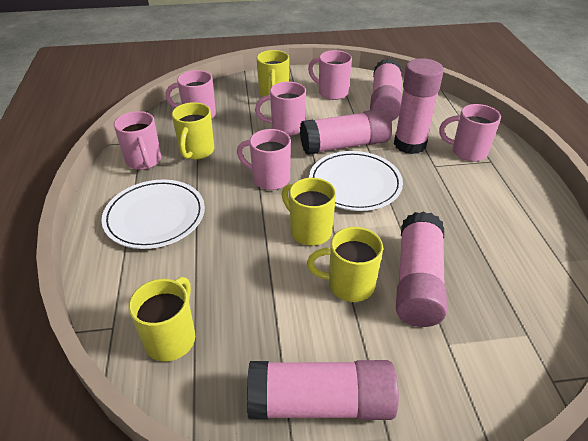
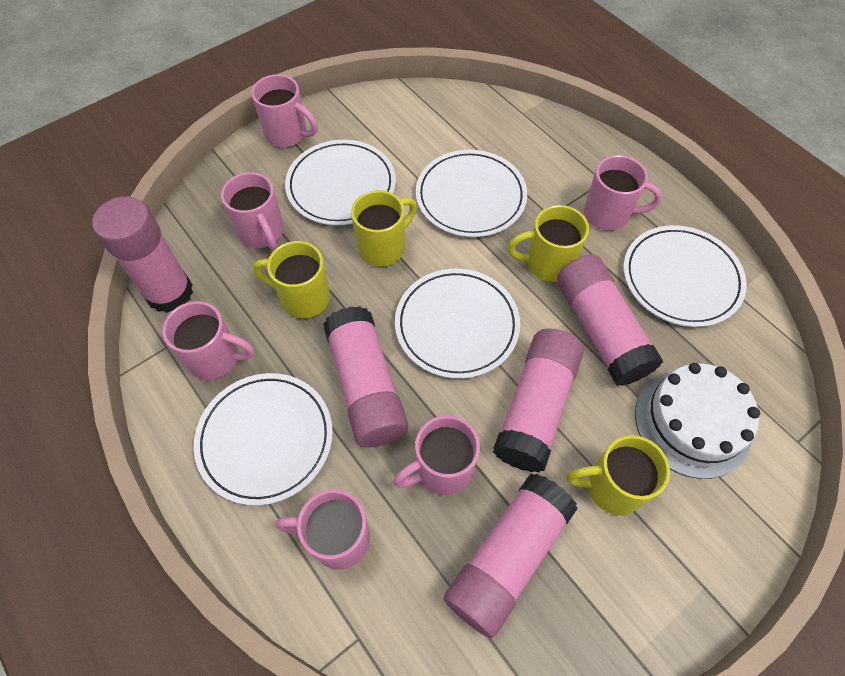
white cake: 0 -> 1
white plate: 2 -> 5
yellow mug: 5 -> 4

